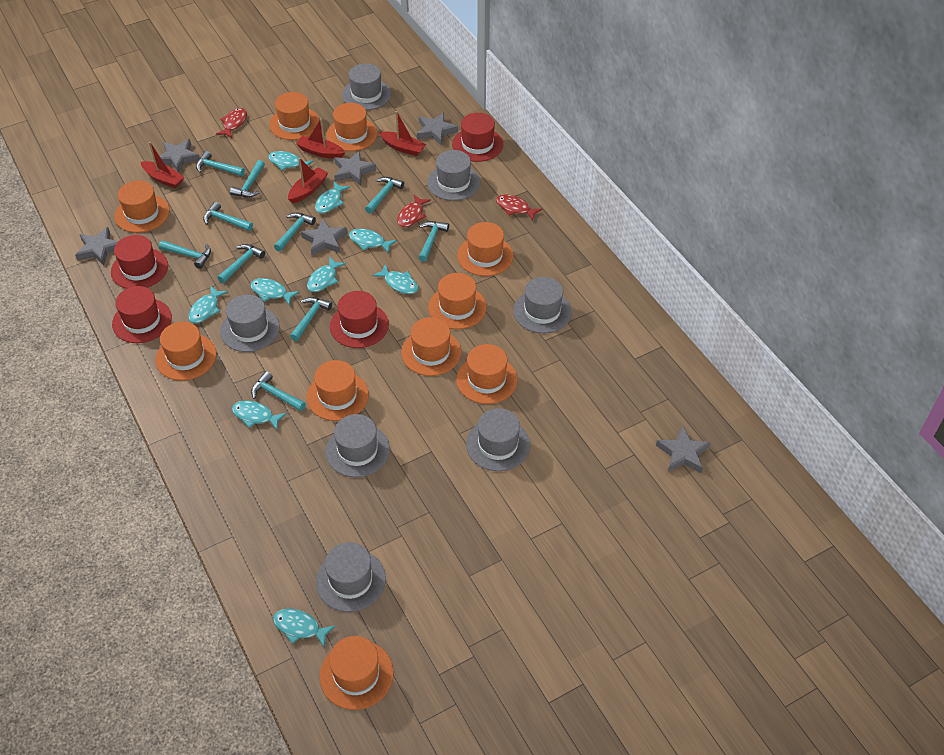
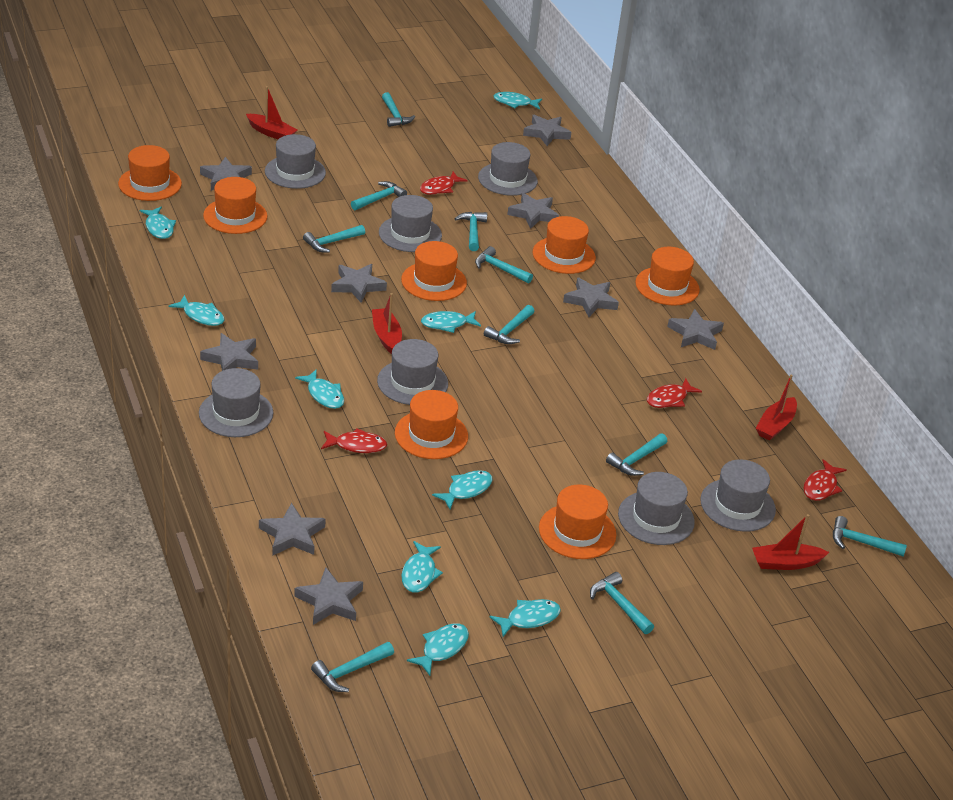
grey star: 6 -> 9
orange hat: 10 -> 7
red fish: 3 -> 4
red hat: 4 -> 0

